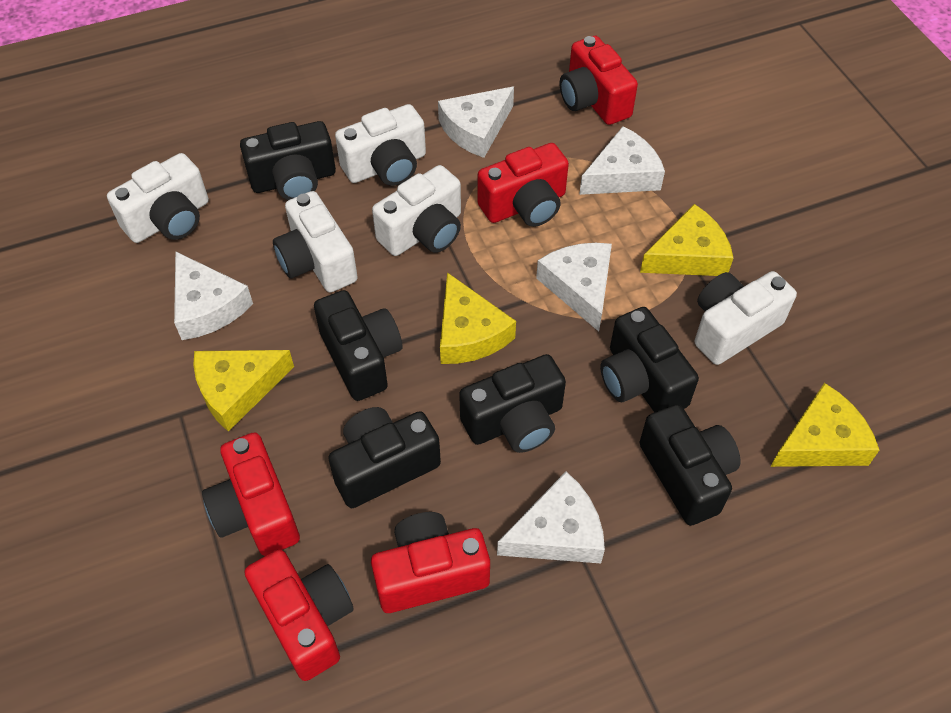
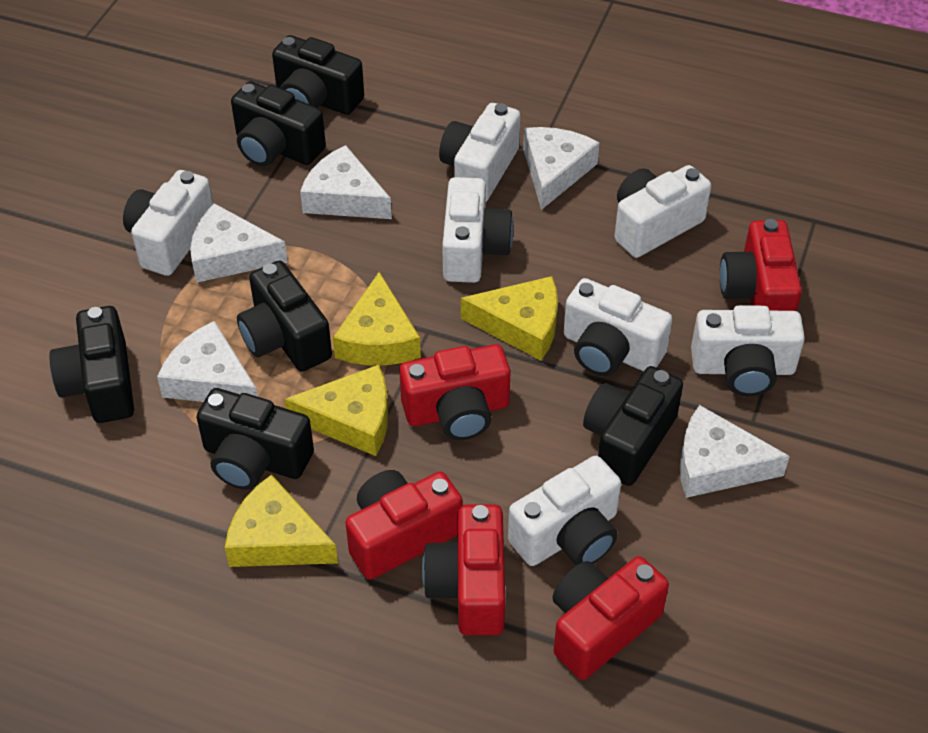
white camera: 5 -> 7

